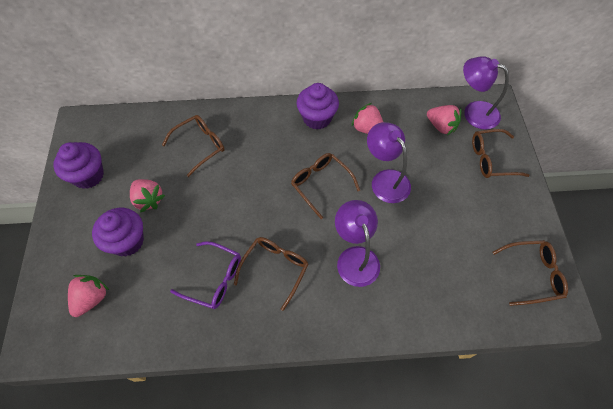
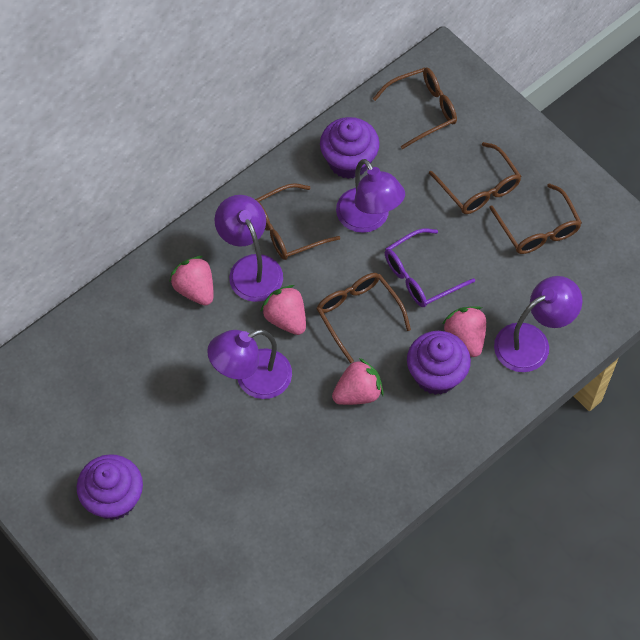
purple lamp: 3 -> 4

